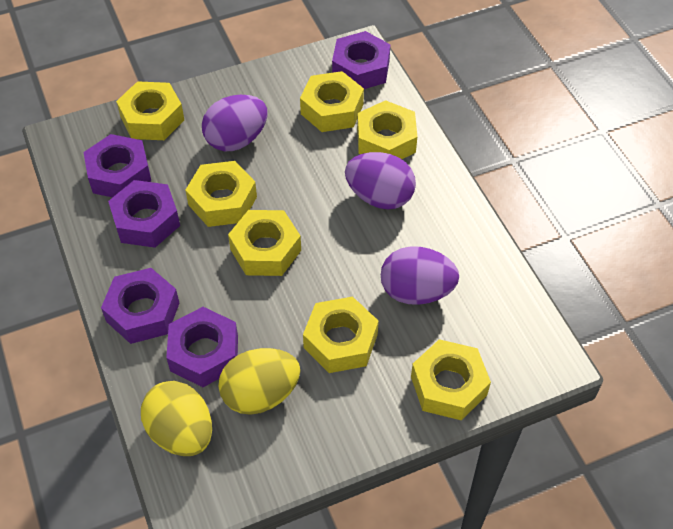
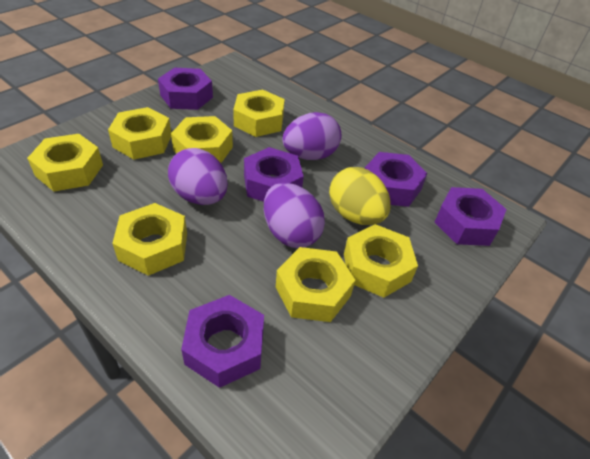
yellow egg: 2 -> 1

